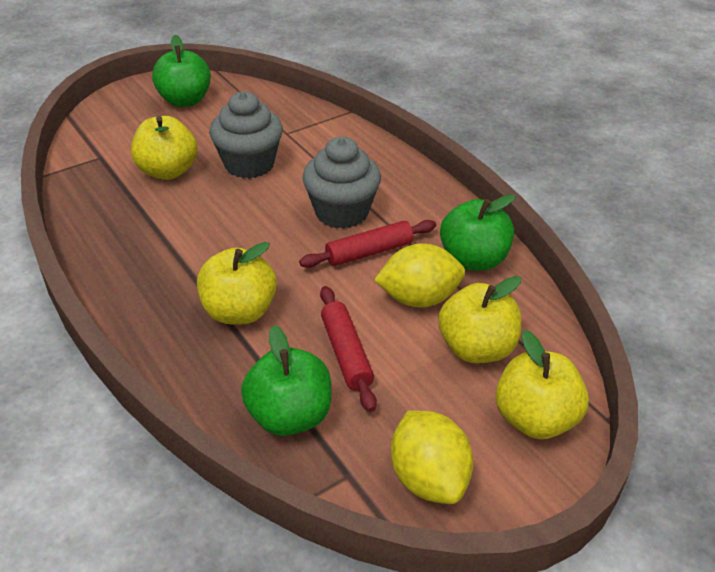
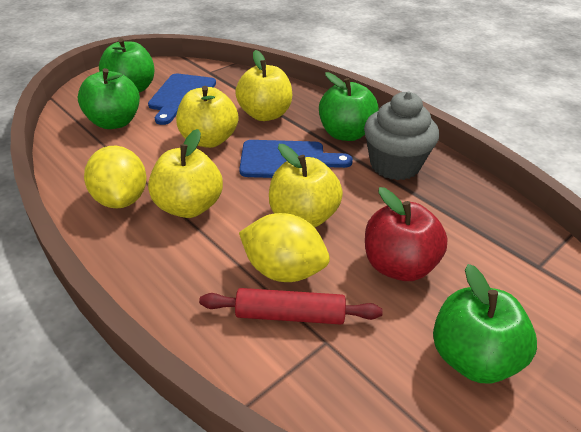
blue cutting board: 0 -> 2
green apple: 3 -> 4
grey cupcake: 2 -> 1
red apple: 0 -> 1
red rolling pin: 2 -> 1

